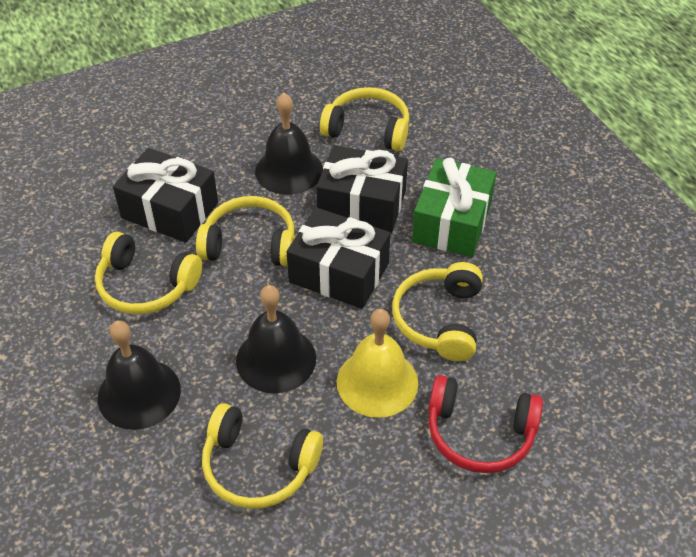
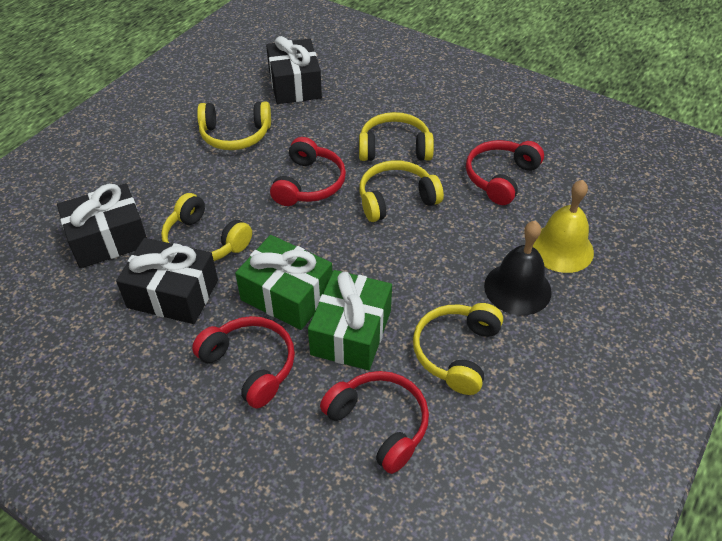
black bell: 3 -> 1
green gift: 1 -> 2
red headphones: 1 -> 4

